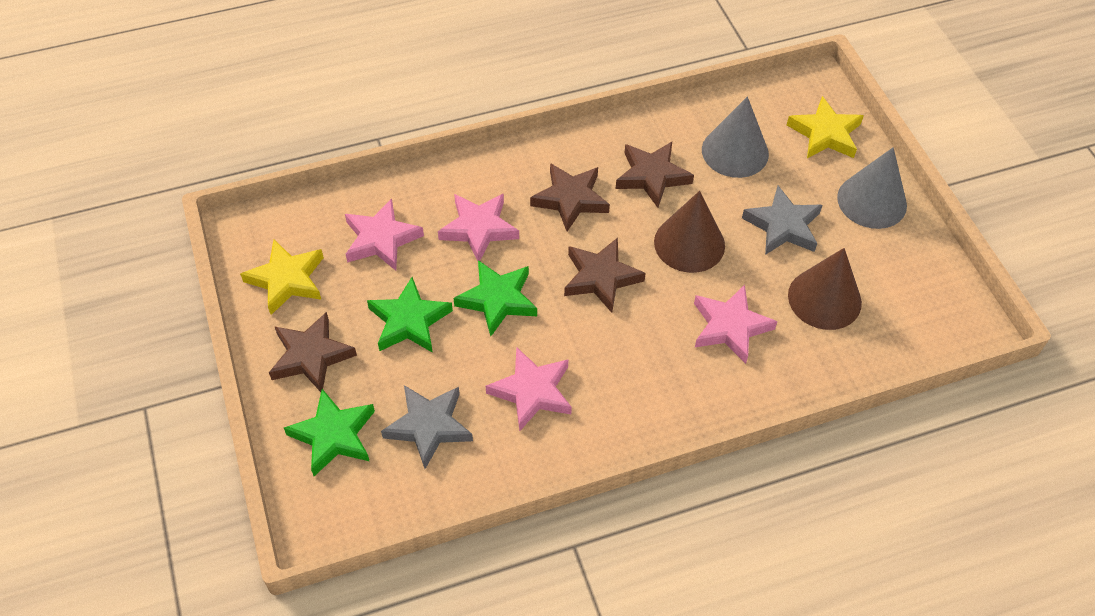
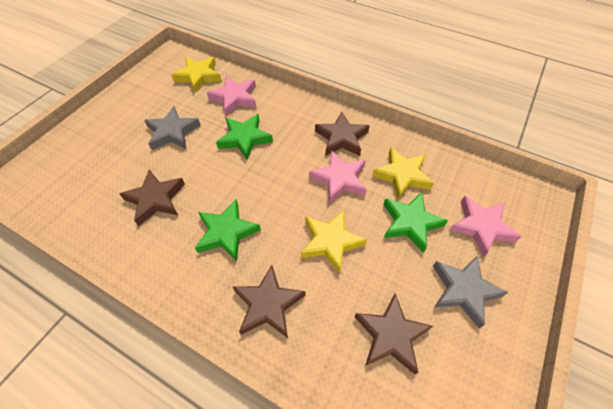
brown cone: 2 -> 0
grey cone: 2 -> 0
pink star: 4 -> 3
yellow star: 2 -> 3

